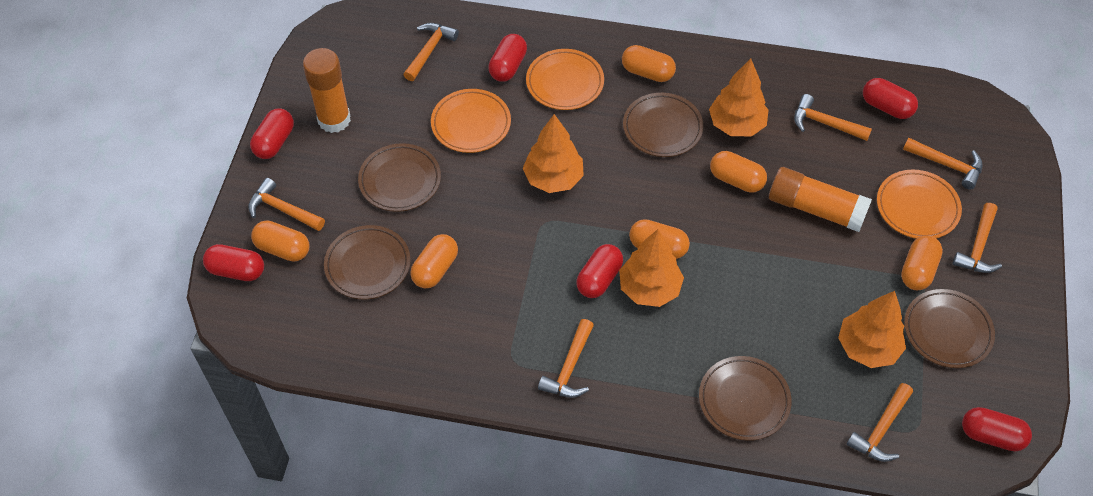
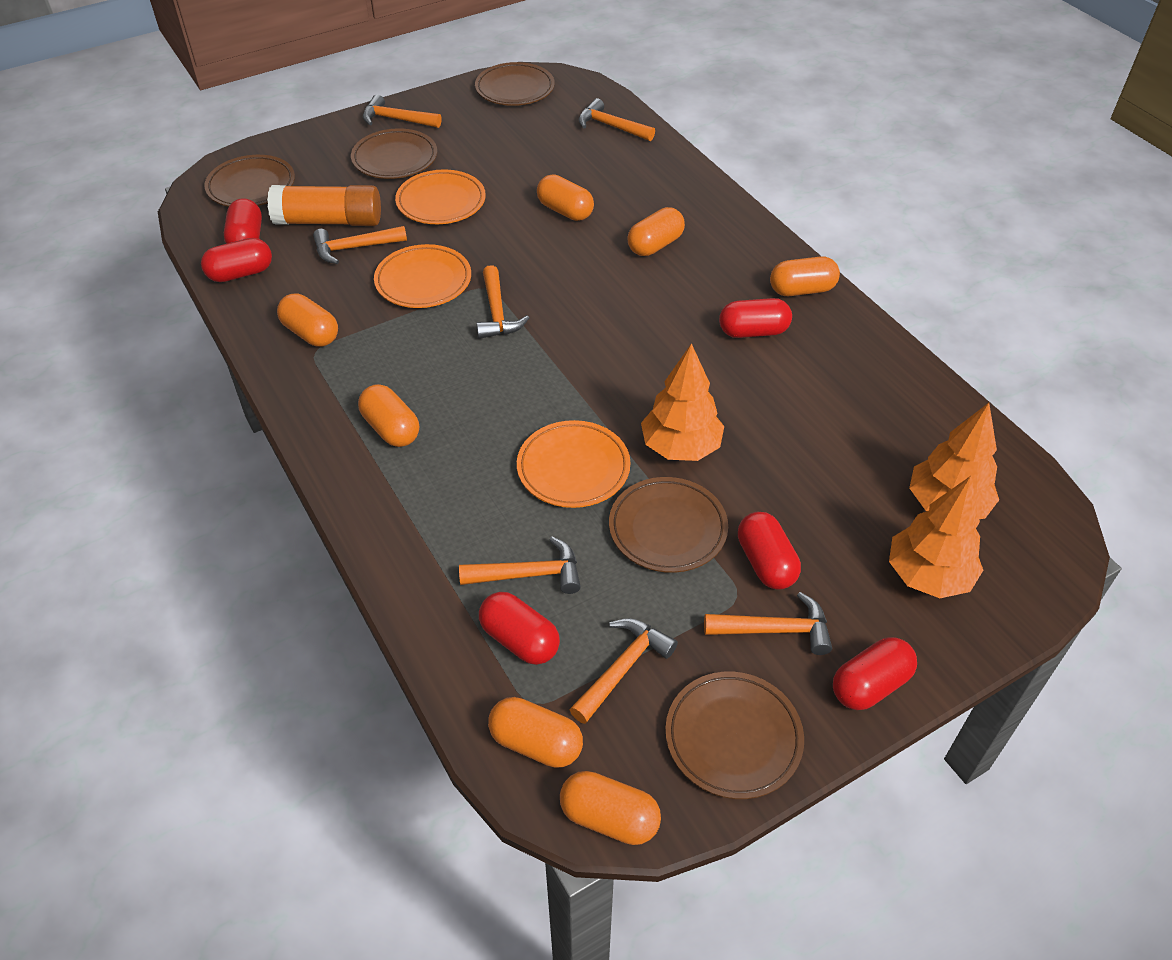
orange capsule: 6 -> 7
orange glue stick: 2 -> 1
orange tree: 4 -> 3

